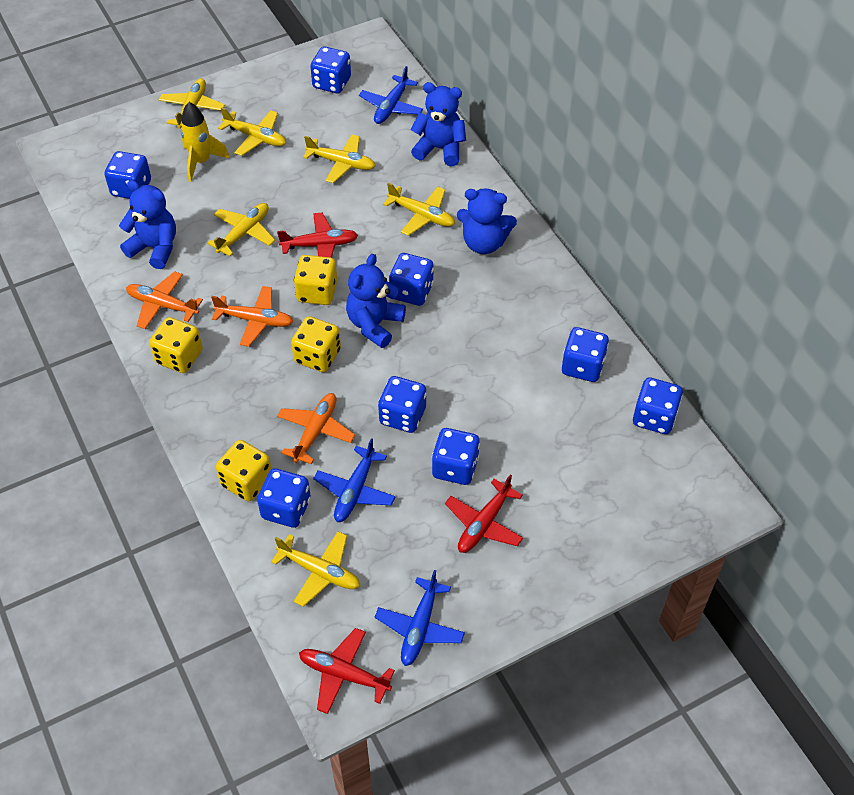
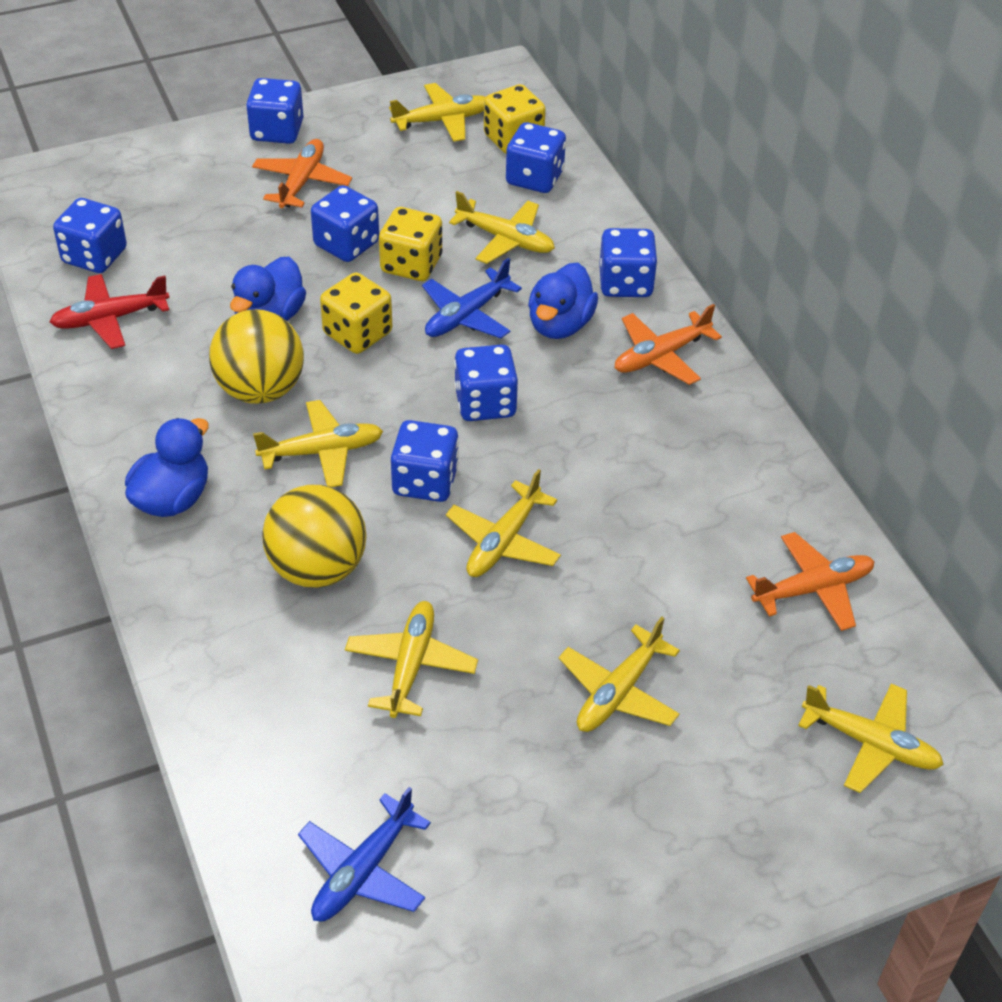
blue dice: 8 -> 7
blue duck: 0 -> 3
blue plane: 3 -> 2
blue teddy bear: 4 -> 0
red plane: 3 -> 1
yellow ball: 0 -> 2
yellow dice: 4 -> 3
yellow plane: 6 -> 7
yellow rocket: 1 -> 0

